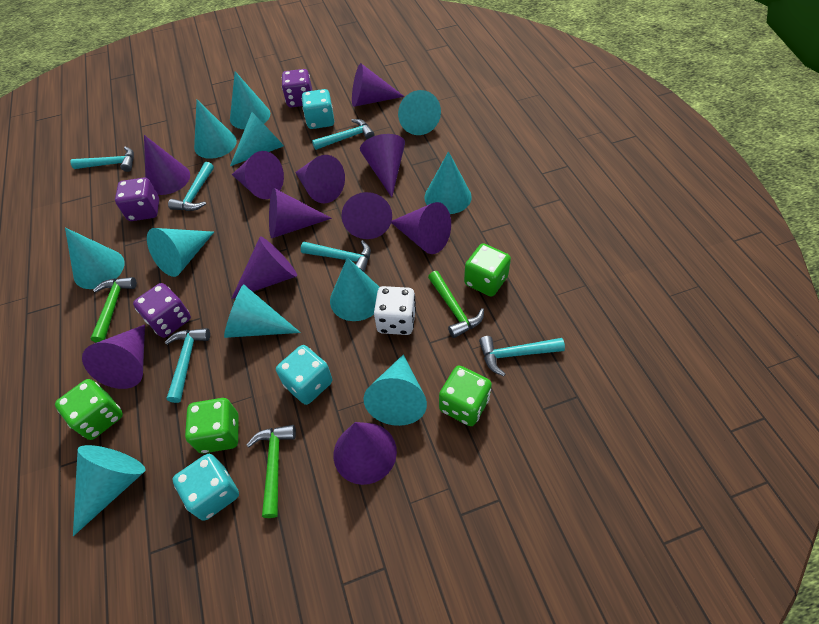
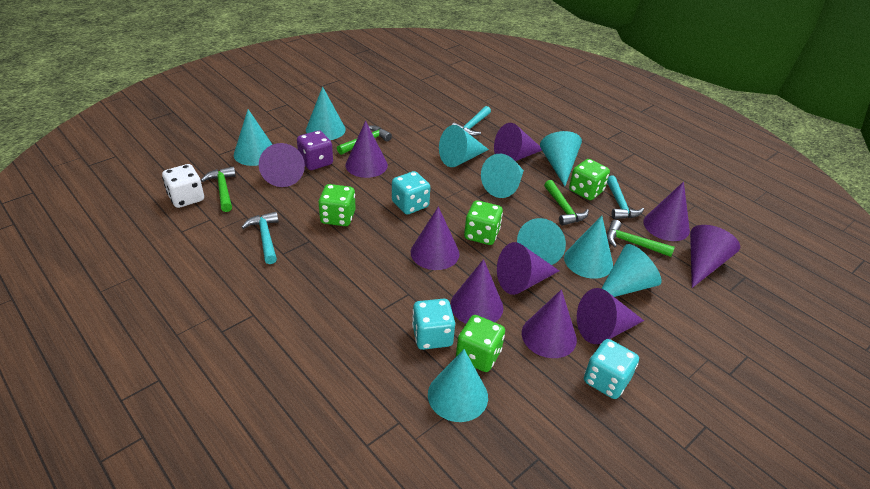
green hammer: 3 -> 4
purple cone: 11 -> 10
purple dice: 3 -> 1
turquoise cone: 11 -> 9
turquoise hammer: 6 -> 3

